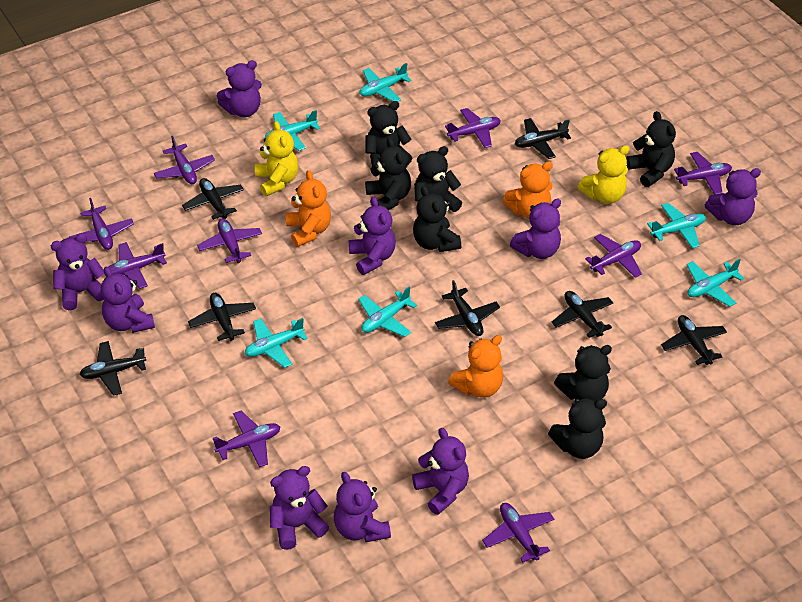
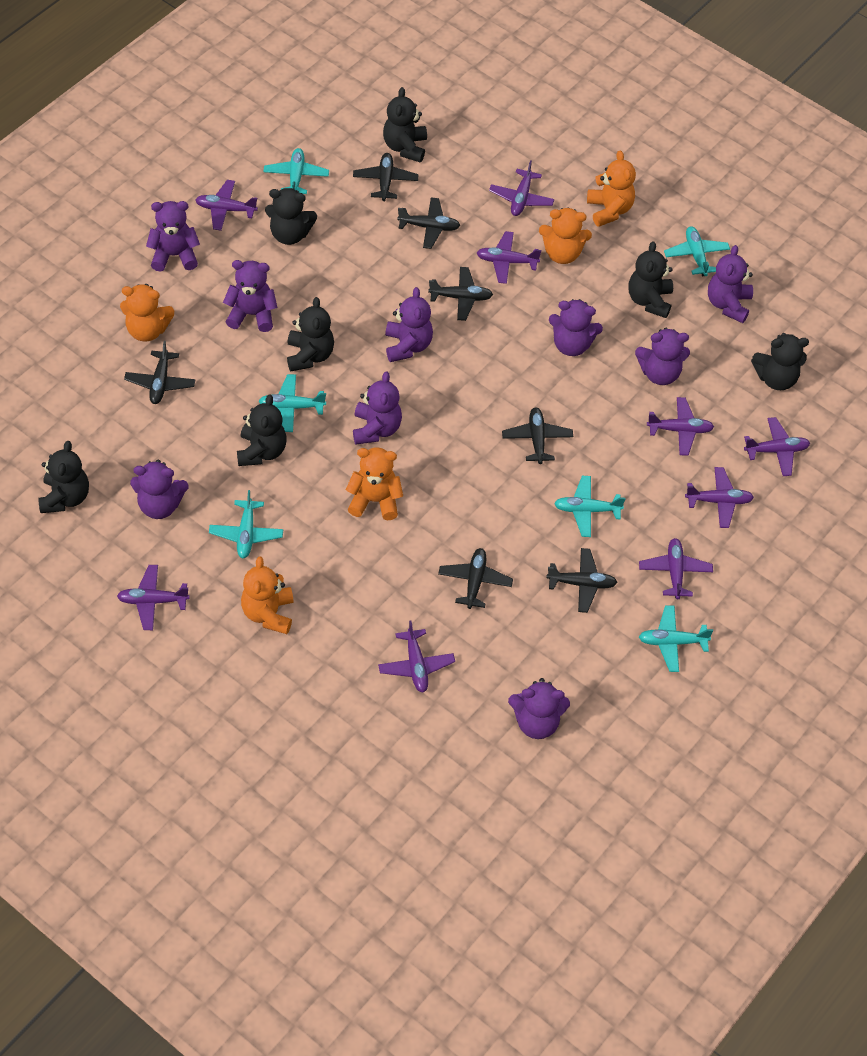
orange teddy bear: 3 -> 5
yellow teddy bear: 2 -> 0

